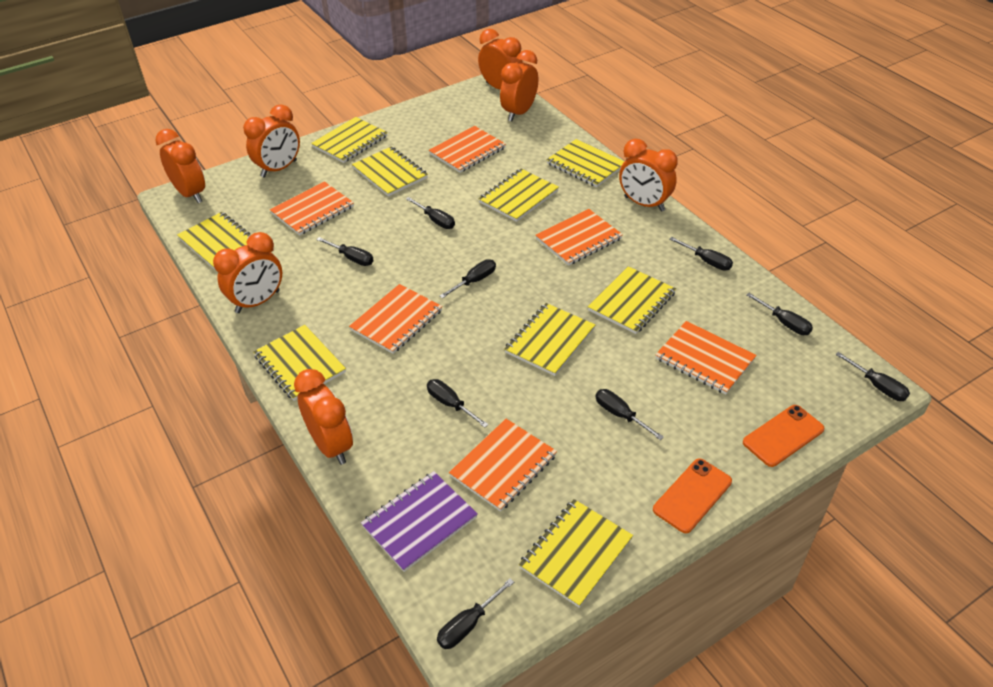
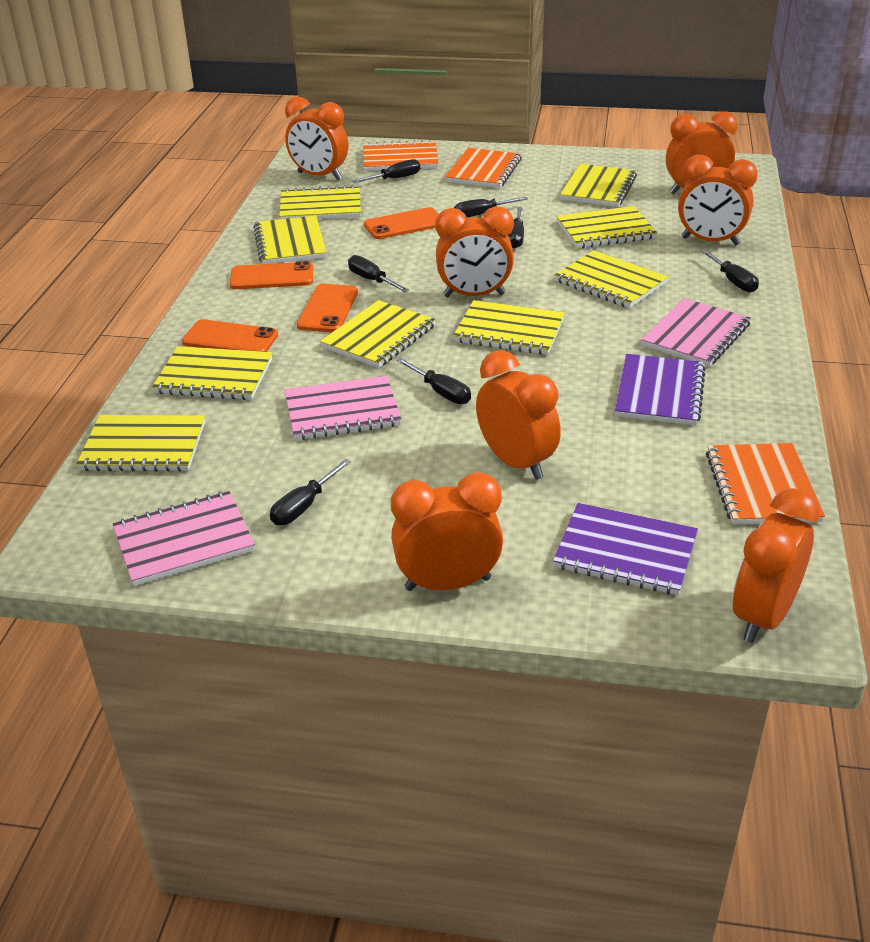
black screwdriver: 9 -> 7
orange notebook: 6 -> 3
orange phone: 2 -> 4
pink notebook: 0 -> 3
purple notebook: 1 -> 2

